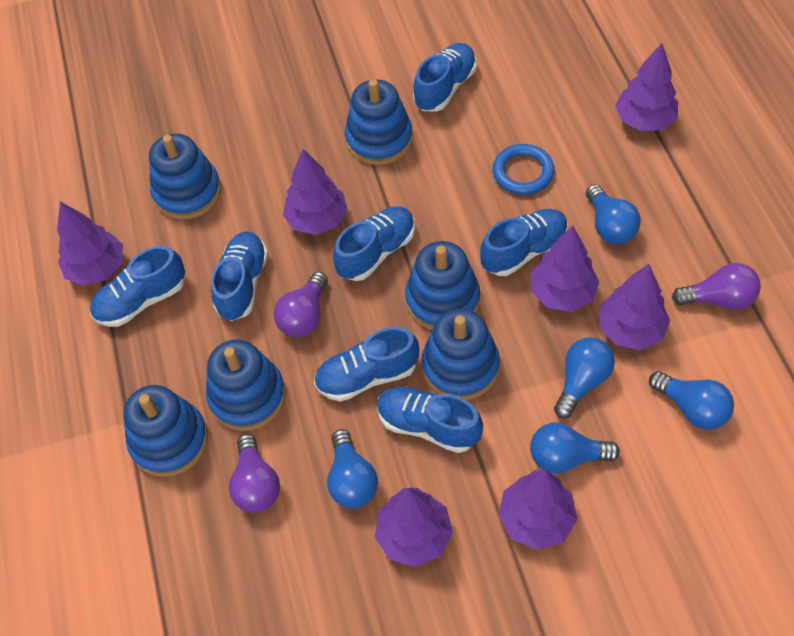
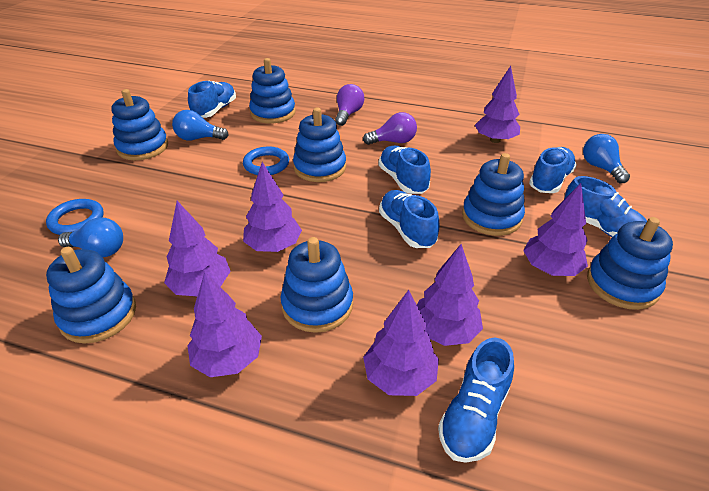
blue light bulb: 5 -> 3
blue ring: 1 -> 2
blue shoe: 7 -> 6
blue stacking toy: 6 -> 7
purple light bulb: 3 -> 2

